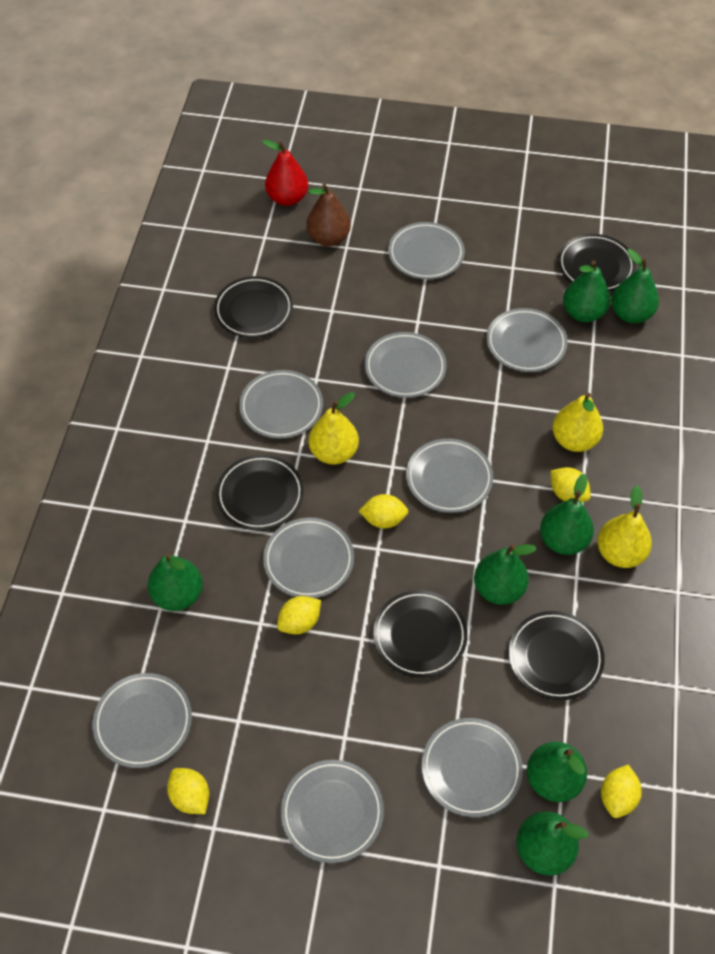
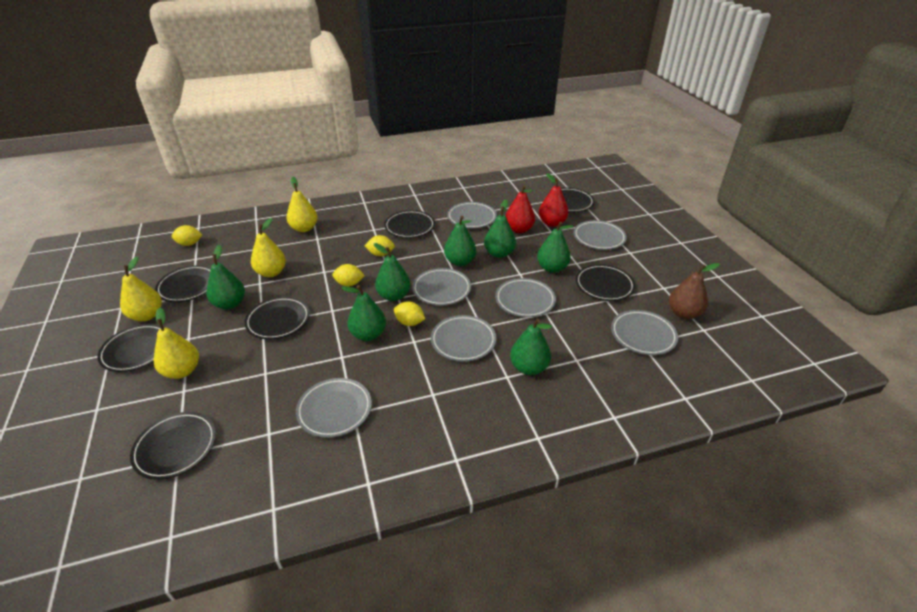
black plate: 5 -> 7
grey plate: 9 -> 7
red pear: 1 -> 2
yellow lemon: 5 -> 4
yellow pear: 3 -> 4

